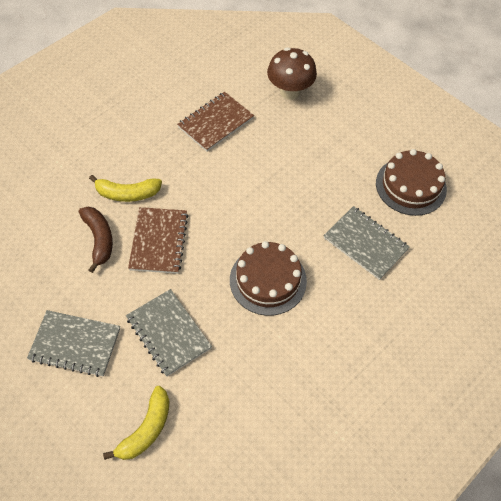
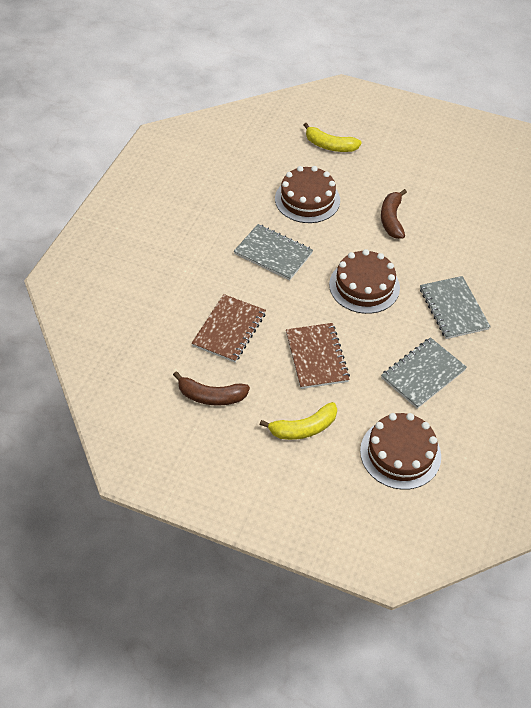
brown banana: 1 -> 2
brown cake: 2 -> 3
brown mushroom: 1 -> 0

